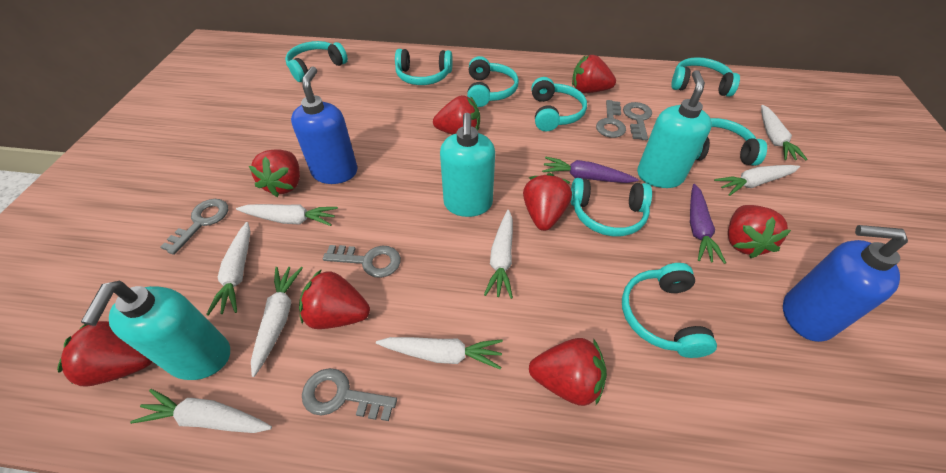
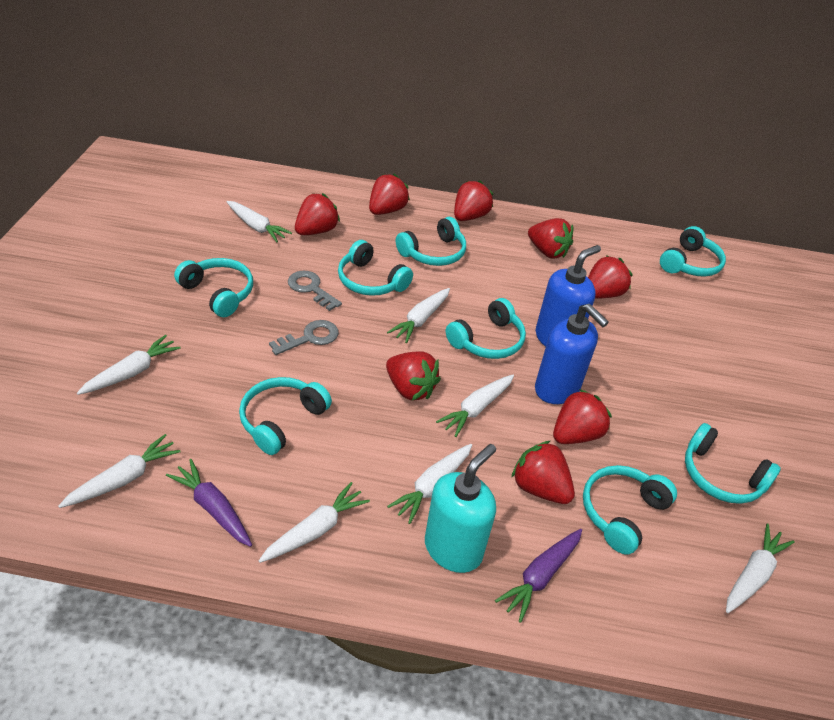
grey key: 5 -> 2
turquoise soap dispenser: 3 -> 1

